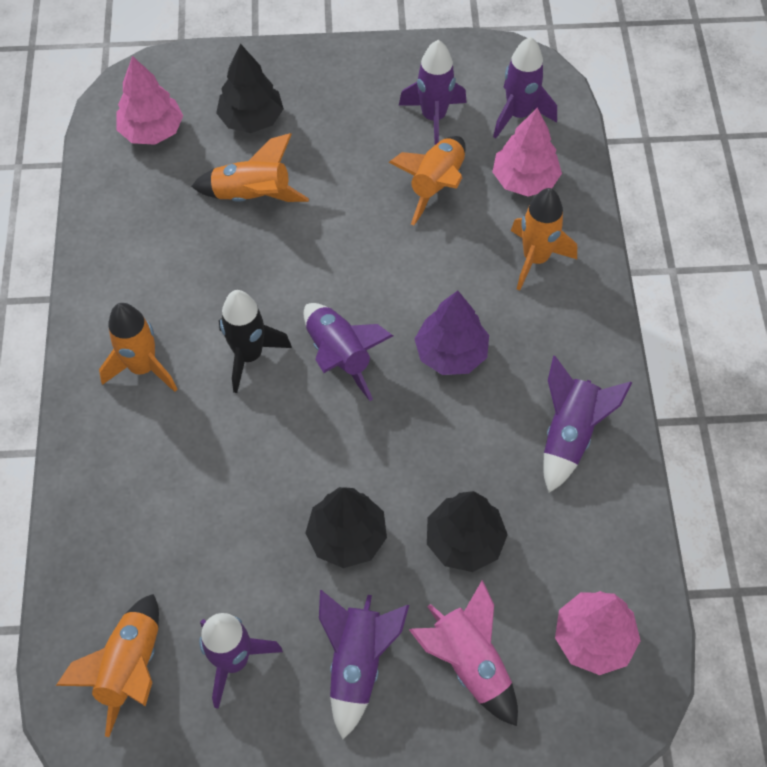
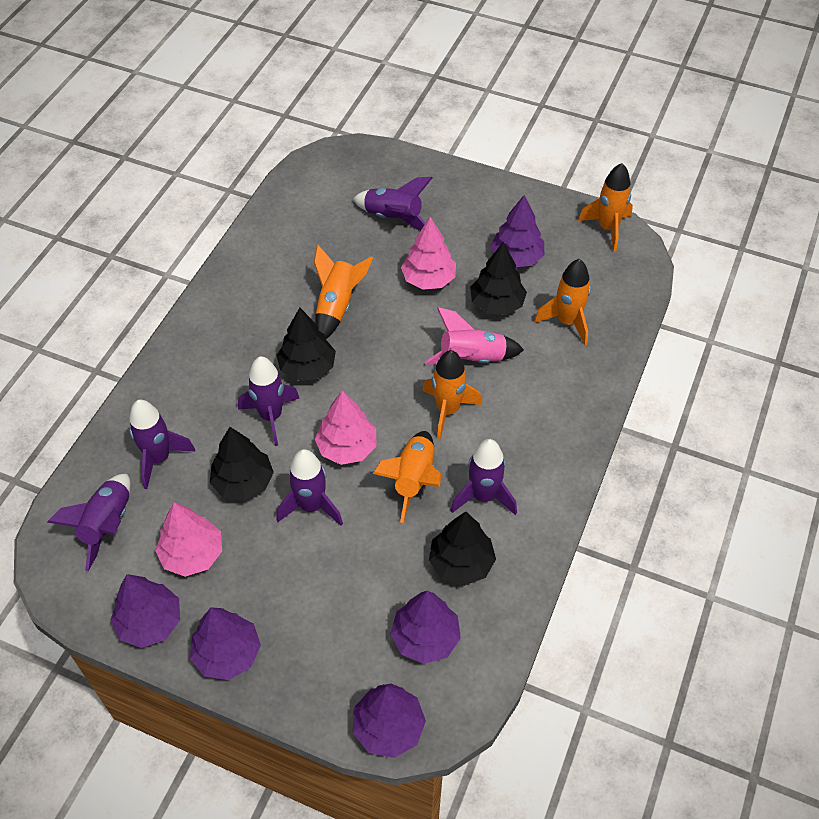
black rocket: 1 -> 0
black tree: 3 -> 4
purple tree: 1 -> 5

